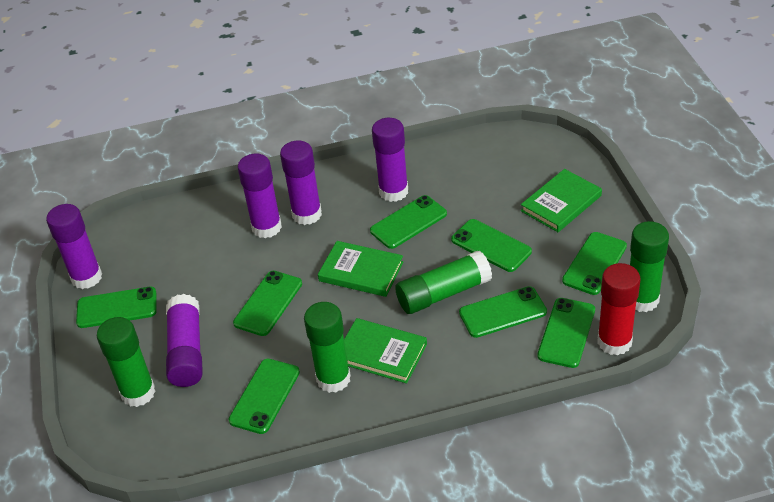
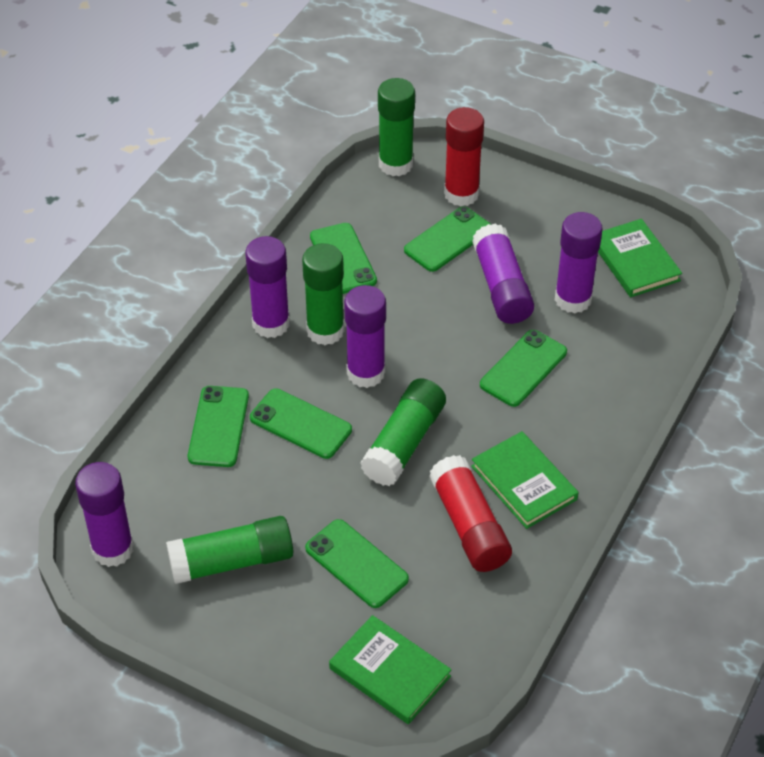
green phone: 8 -> 6
red glue stick: 1 -> 2

